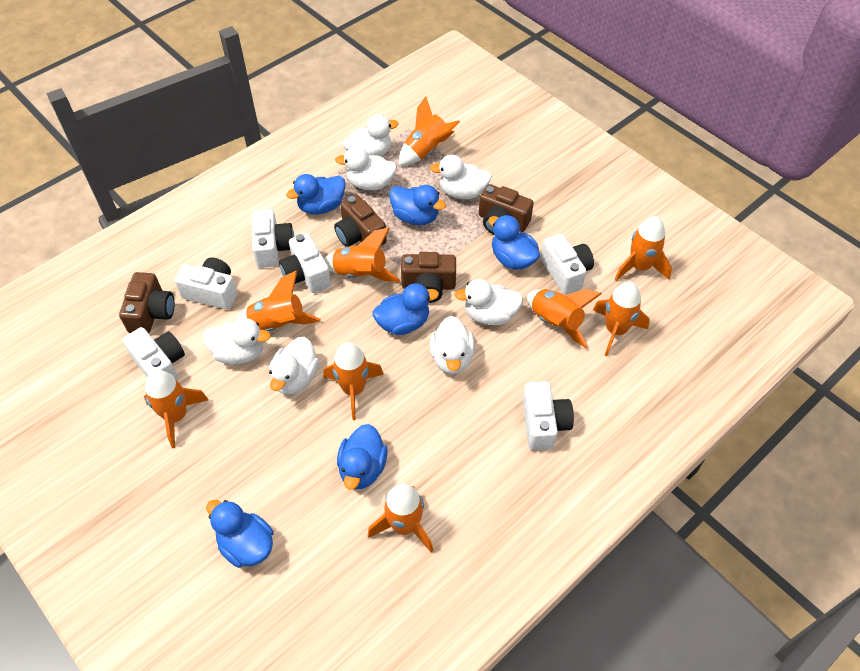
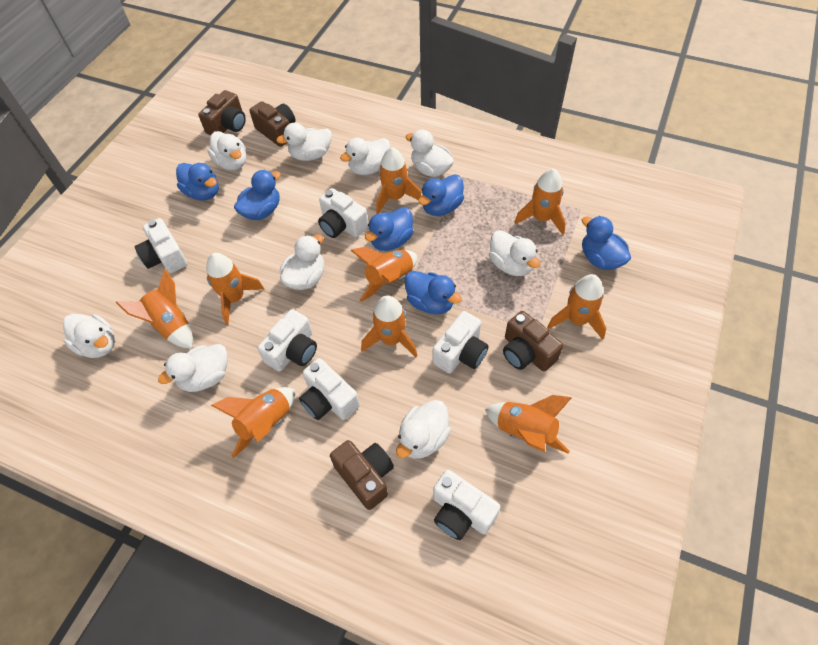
white duck: 7 -> 9

